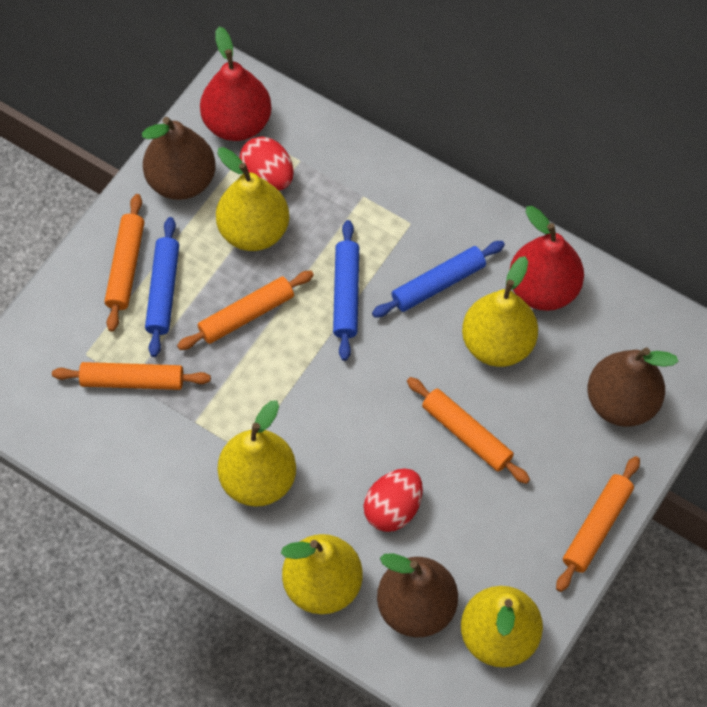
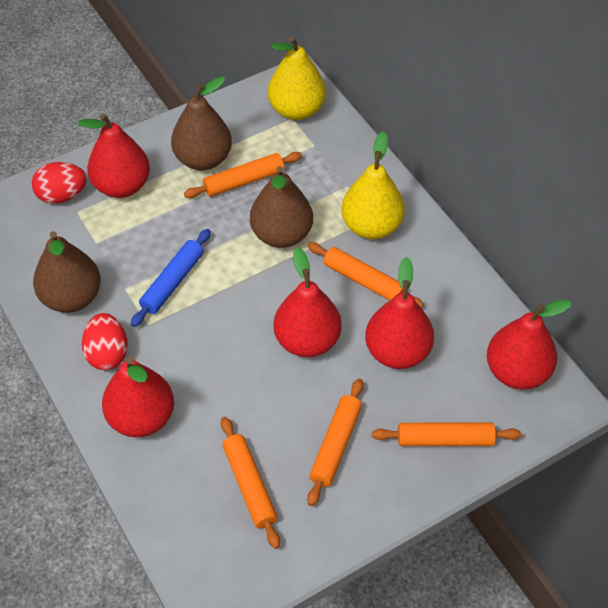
blue rolling pin: 3 -> 1
red pear: 2 -> 5
yellow pear: 5 -> 2

